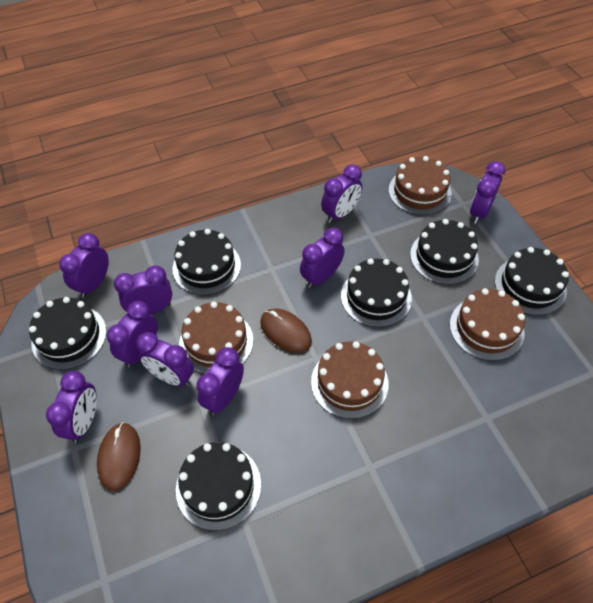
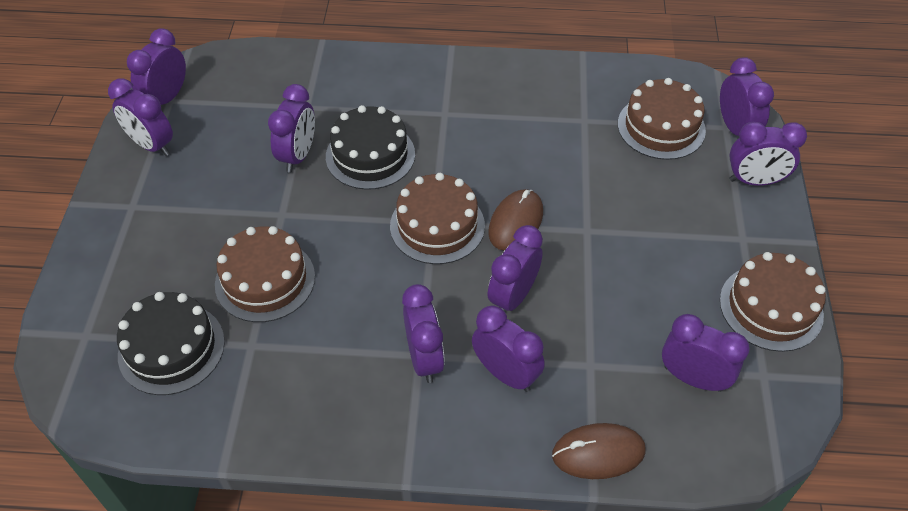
black cake: 6 -> 2

